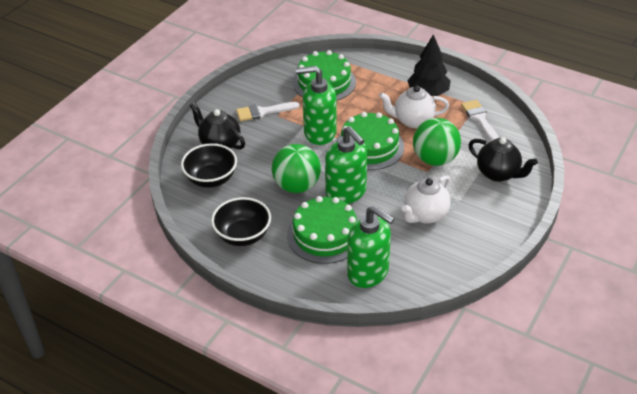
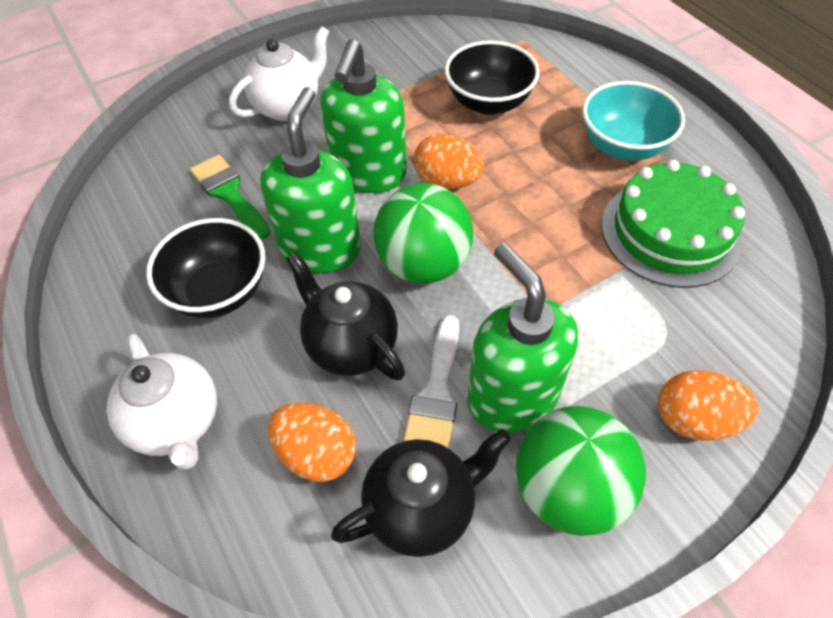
black tree: 1 -> 0
green brush: 0 -> 1
green cake: 3 -> 1
orange egg: 0 -> 3
turquoise bowl: 0 -> 1
white brush: 2 -> 1

